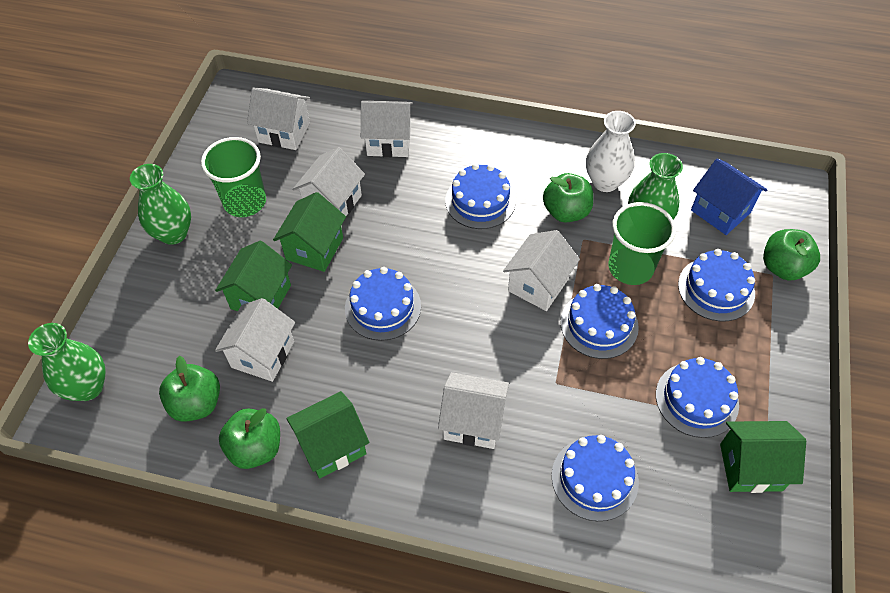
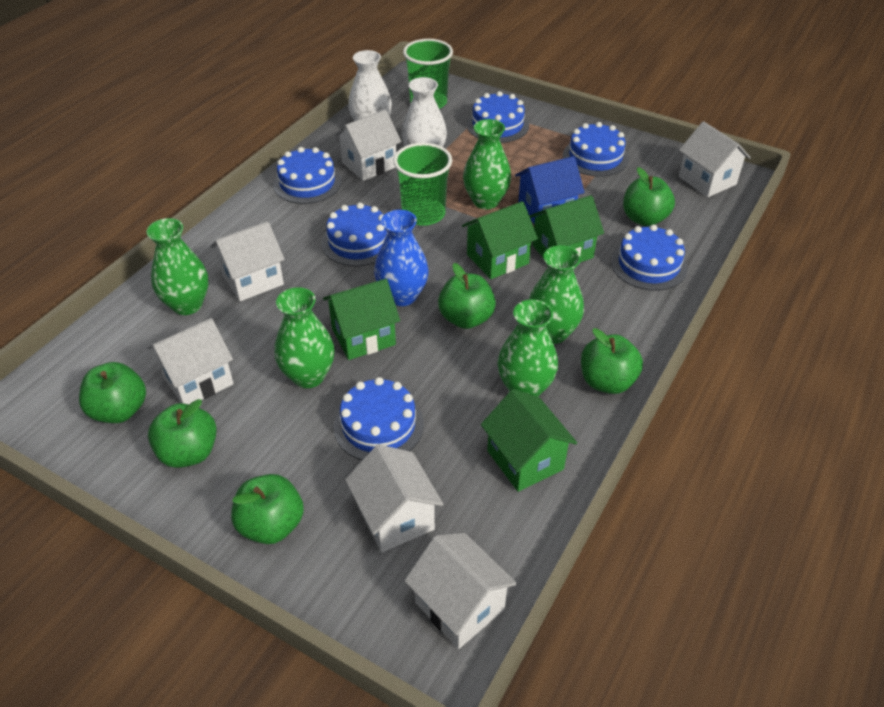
blue vase: 0 -> 1
green apple: 4 -> 6
green vase: 3 -> 5
white vase: 1 -> 2

